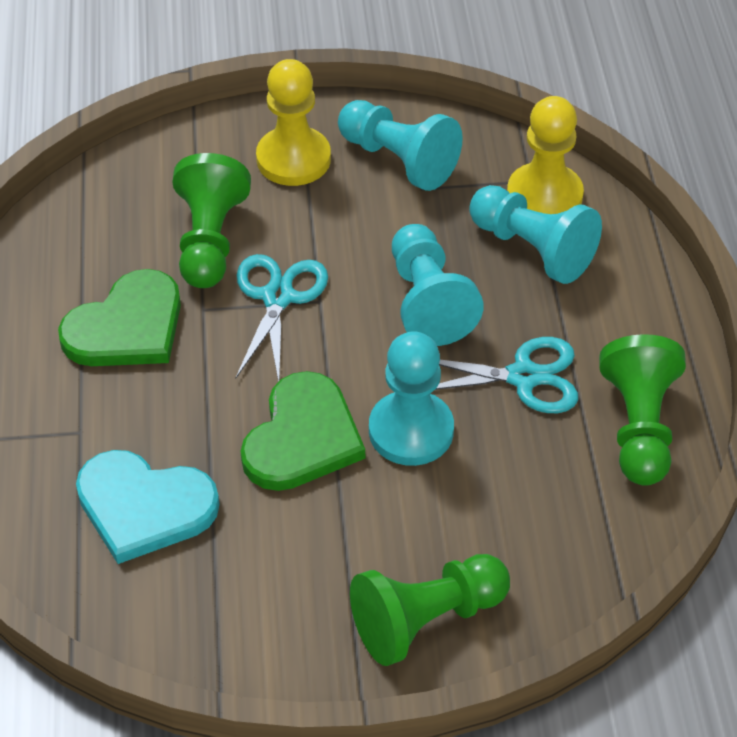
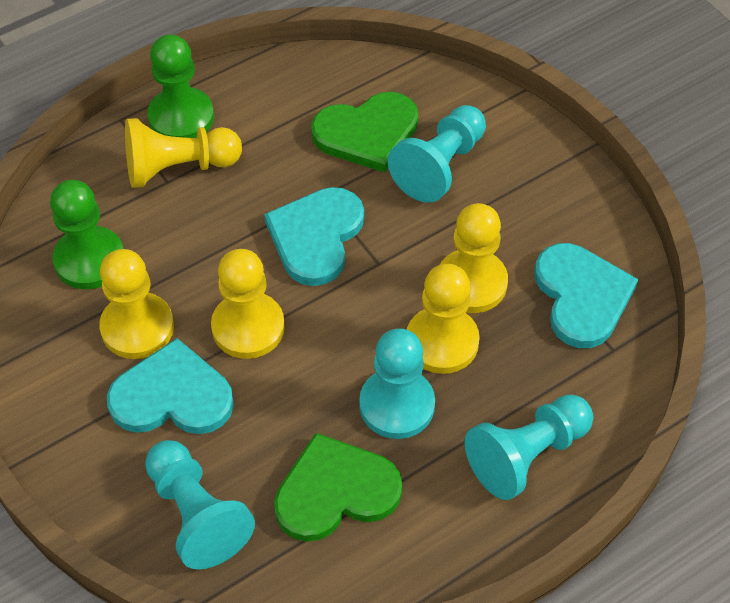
green pawn: 3 -> 2
turquoise heart: 1 -> 3
turquoise scissors: 2 -> 0
yellow pawn: 2 -> 5

